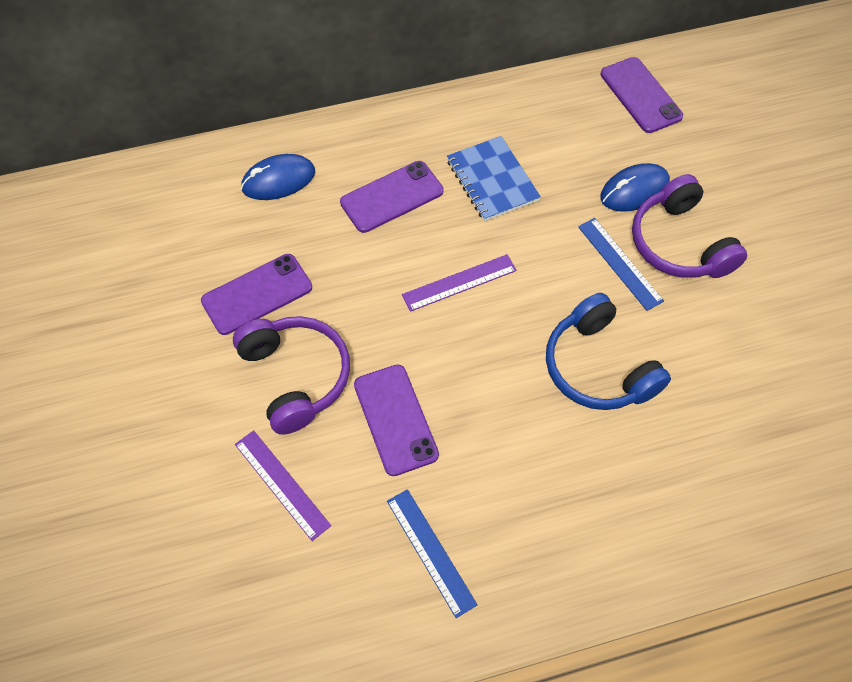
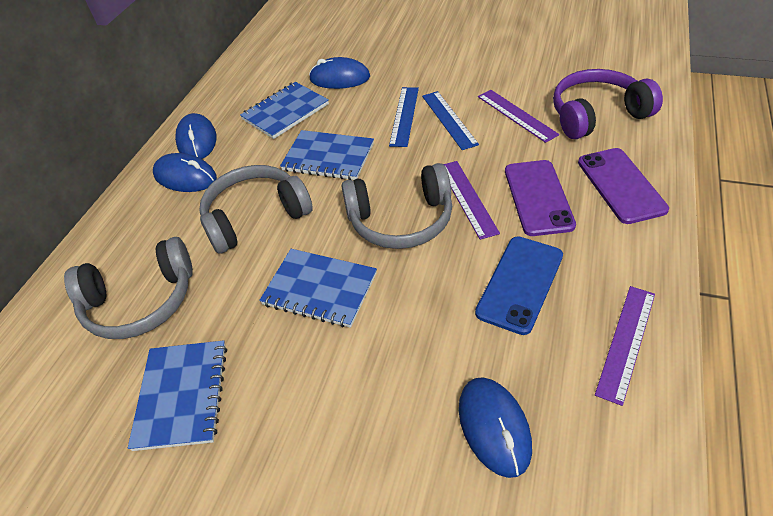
blue headphones: 1 -> 0
blue mouse: 2 -> 4
blue notebook: 1 -> 4
blue phone: 0 -> 1
grey headphones: 0 -> 3
purple headphones: 2 -> 1
purple phone: 4 -> 2
purple ruler: 2 -> 3

